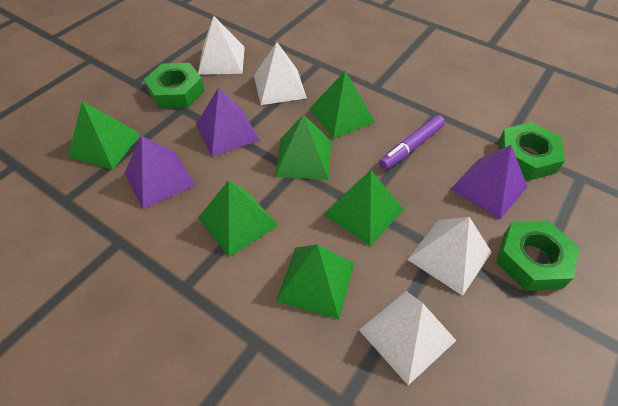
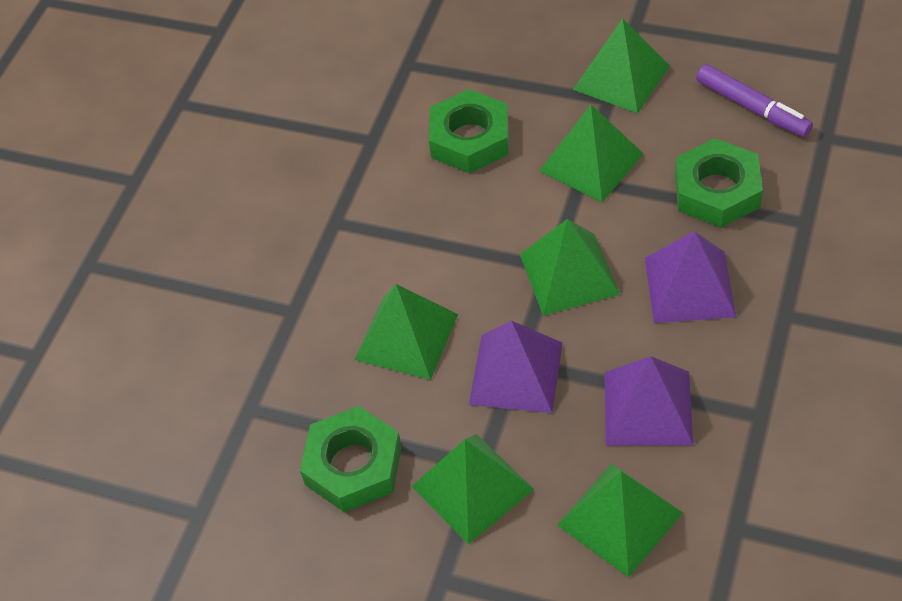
white pyramid: 4 -> 0

